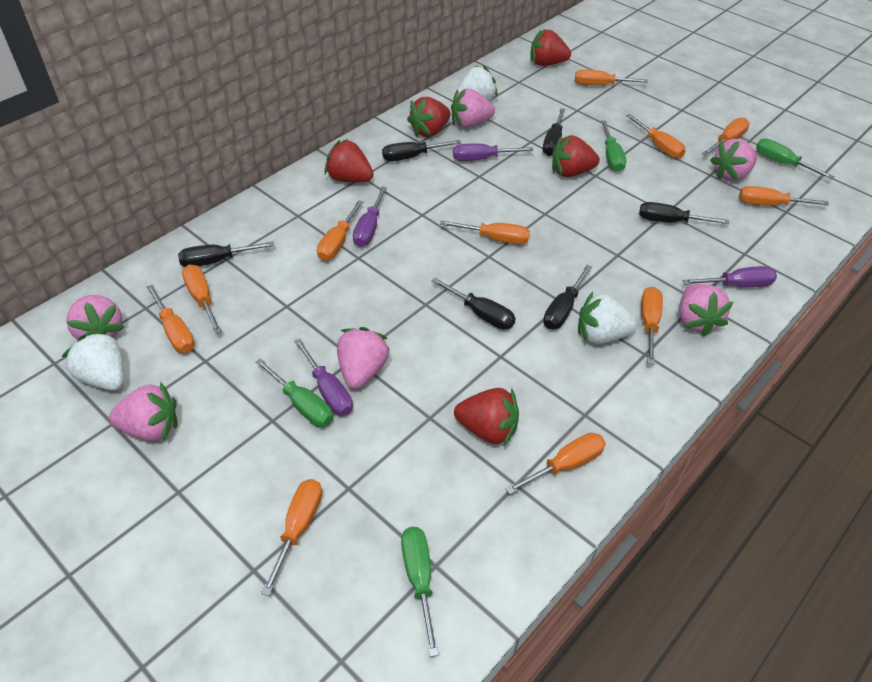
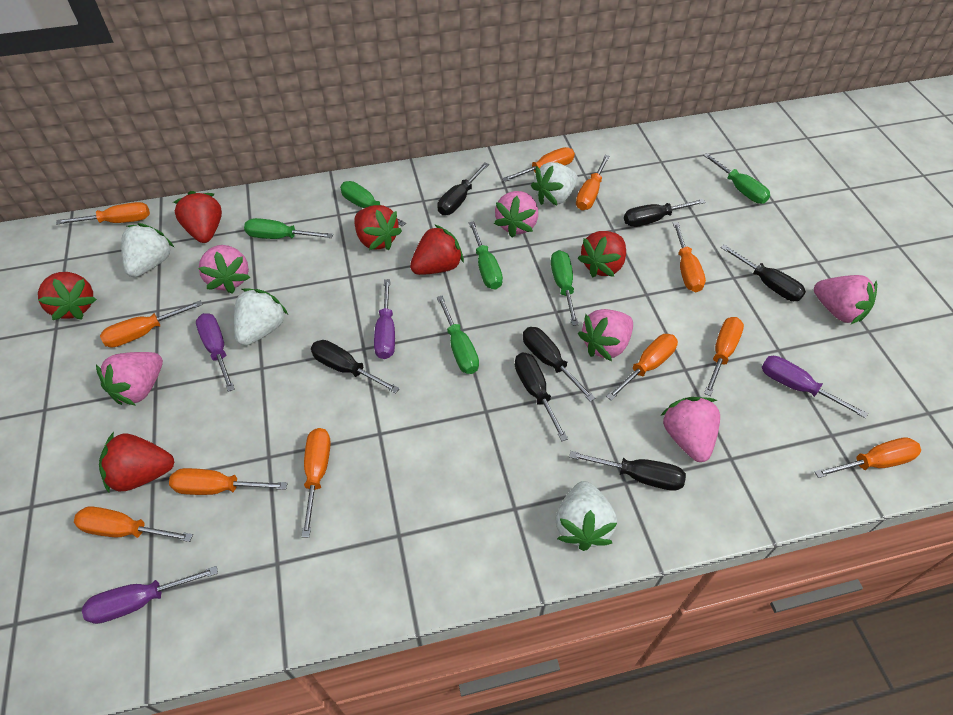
black screwdriver: 6 -> 7
green screwdriver: 4 -> 6
red strawberry: 5 -> 6
white strawberry: 3 -> 4

